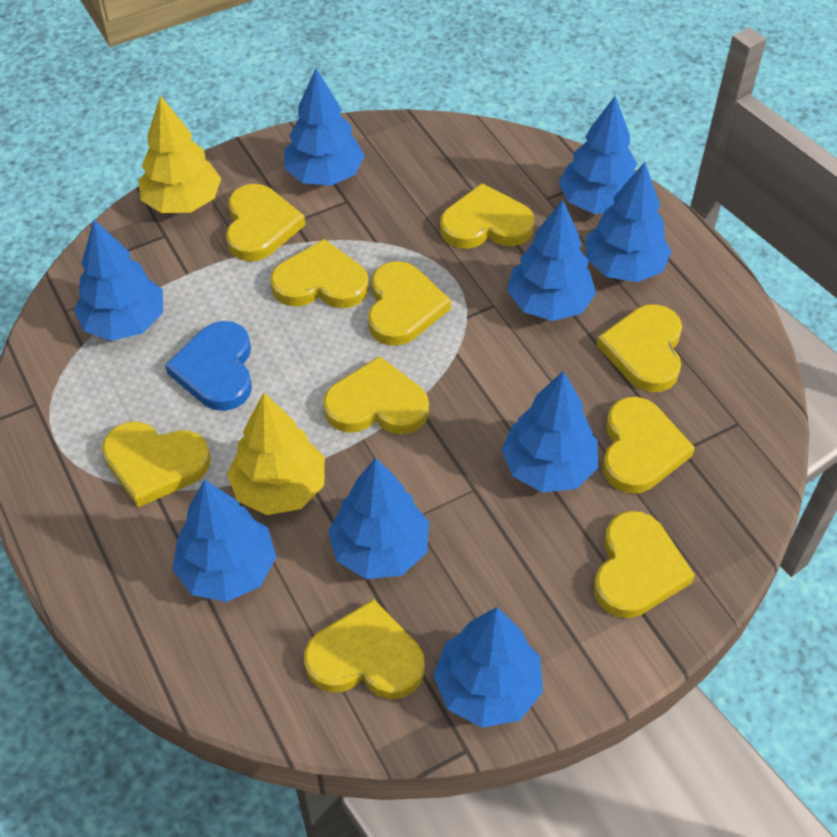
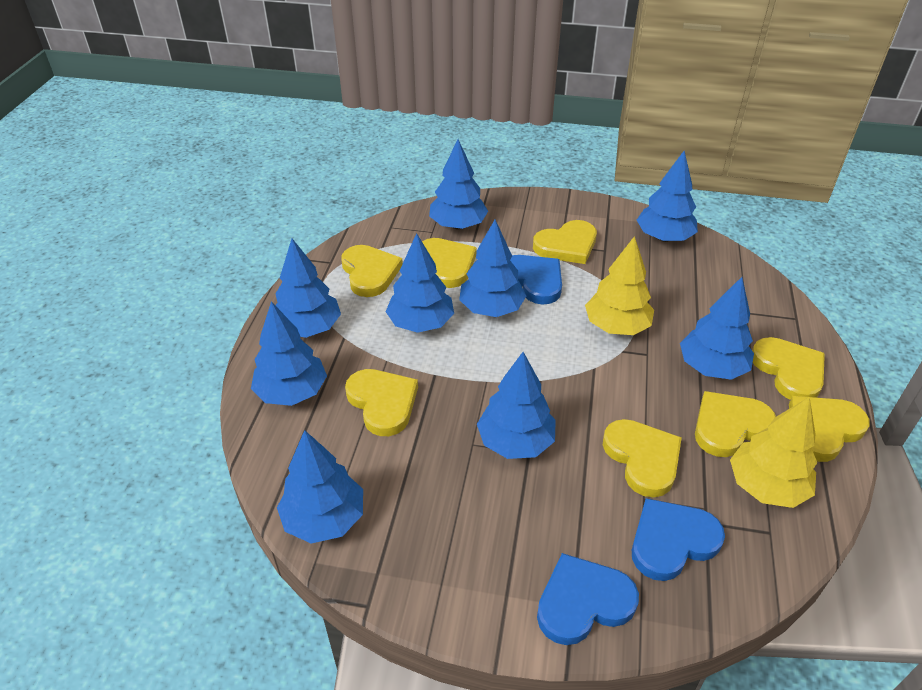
blue heart: 1 -> 3
yellow heart: 10 -> 8

